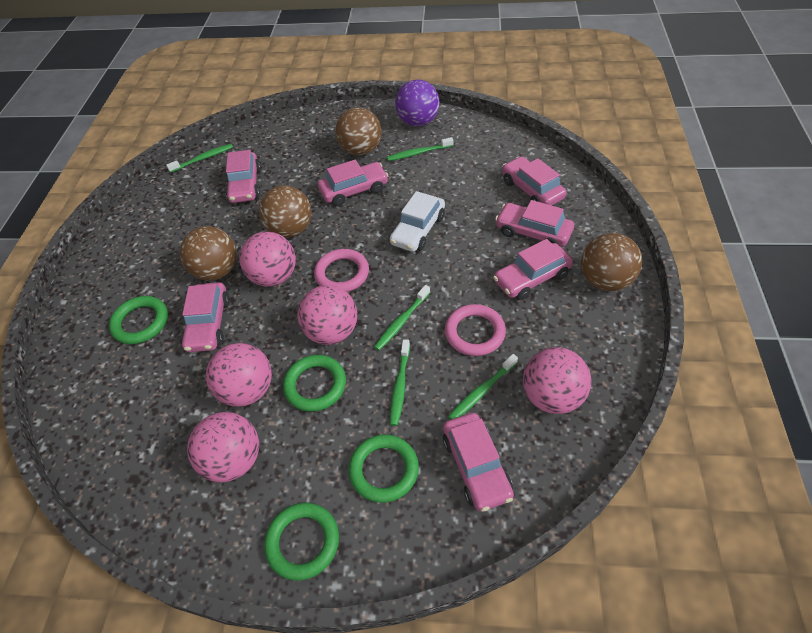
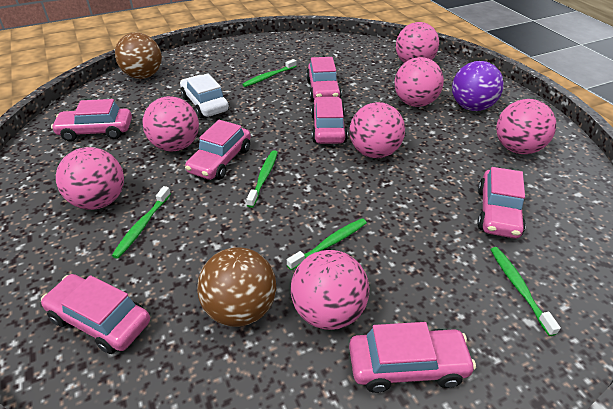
brown ball: 4 -> 2
green ring: 4 -> 0
pink ball: 5 -> 7
pink ring: 2 -> 0

